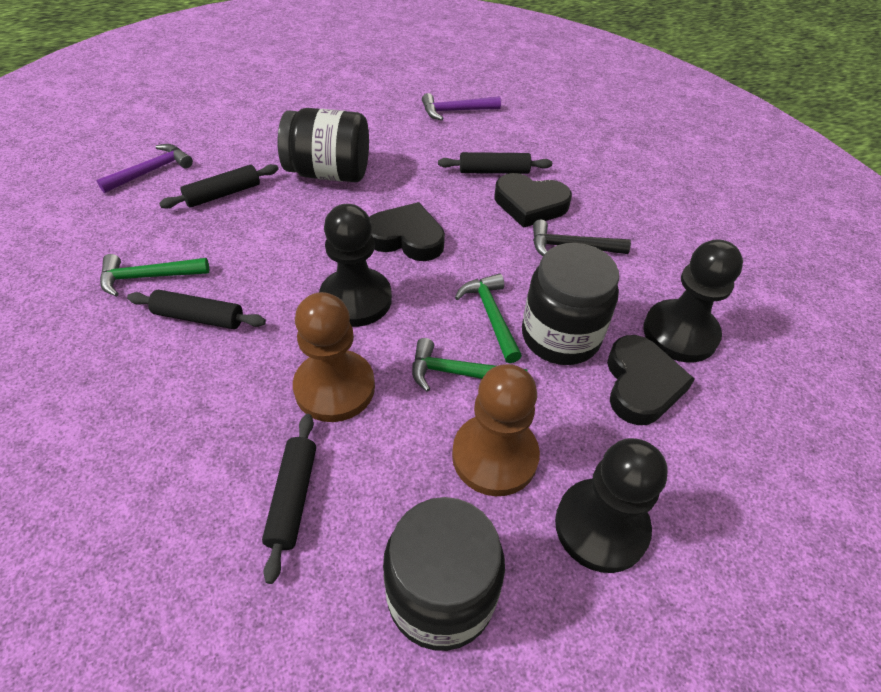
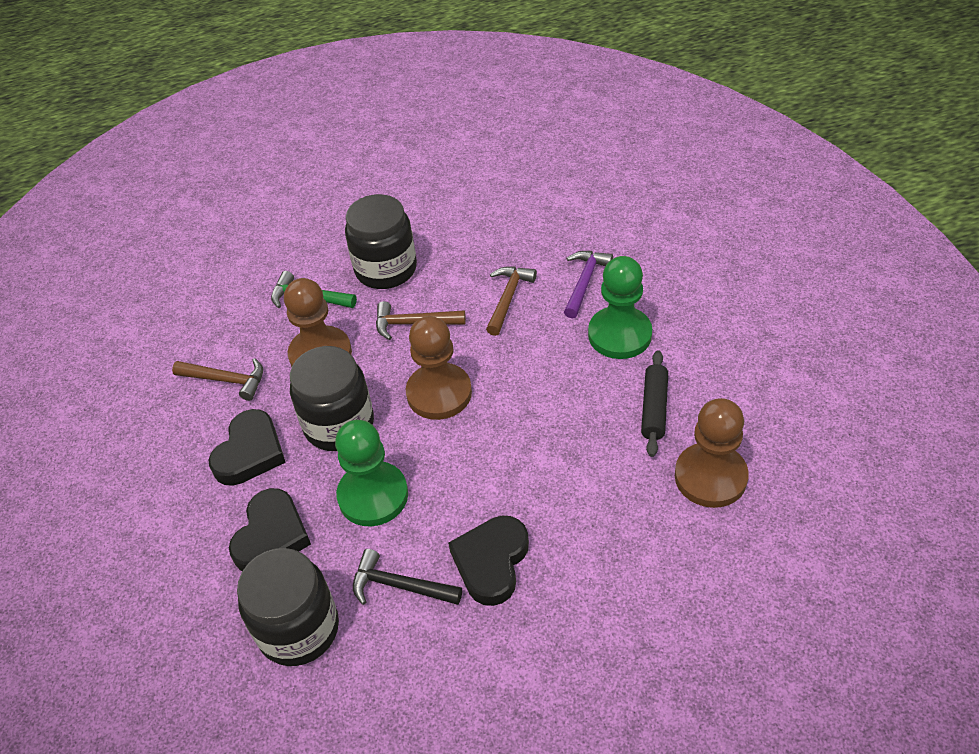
black pawn: 3 -> 0
black rolling pin: 4 -> 1
brown hammer: 0 -> 3
brown pawn: 2 -> 3
green hammer: 3 -> 1
green pawn: 0 -> 2
purple hammer: 2 -> 1

